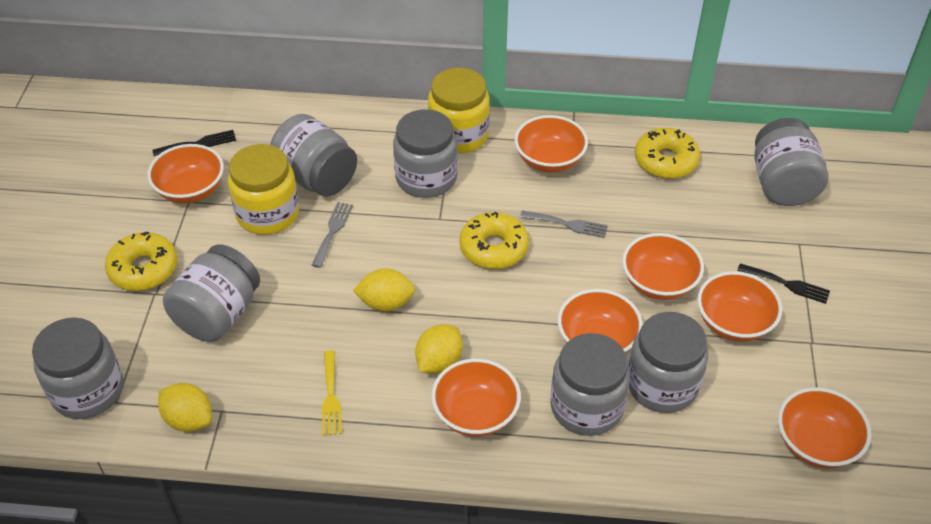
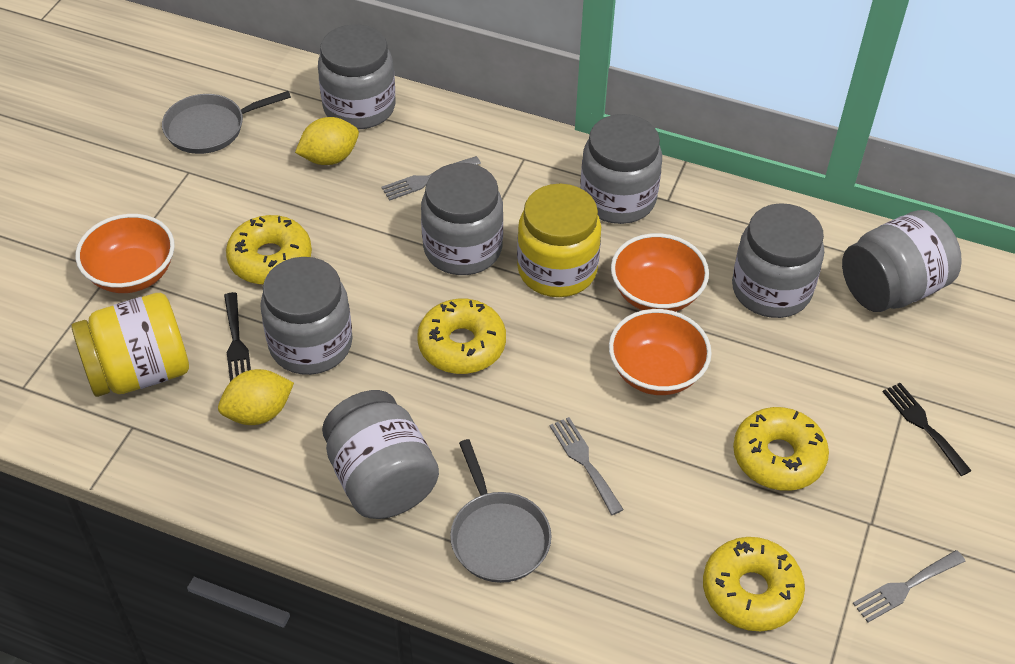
grey fork: 2 -> 3
grey pan: 0 -> 2
orange bowl: 7 -> 3
yellow donut: 3 -> 4
yellow fork: 1 -> 0
yellow lemon: 3 -> 2

